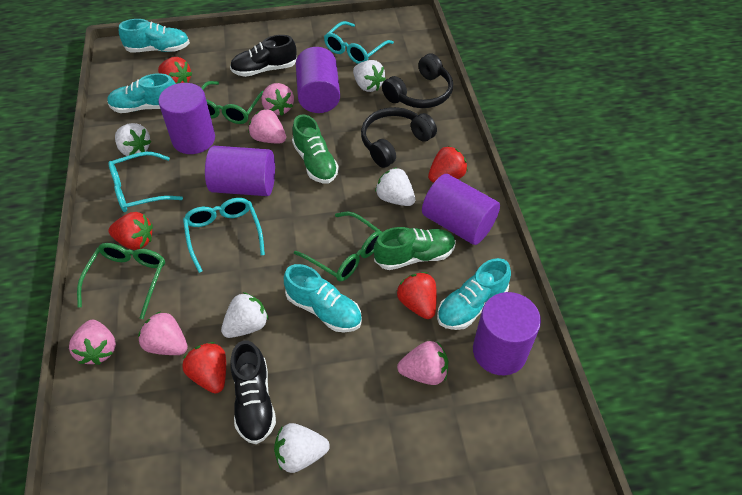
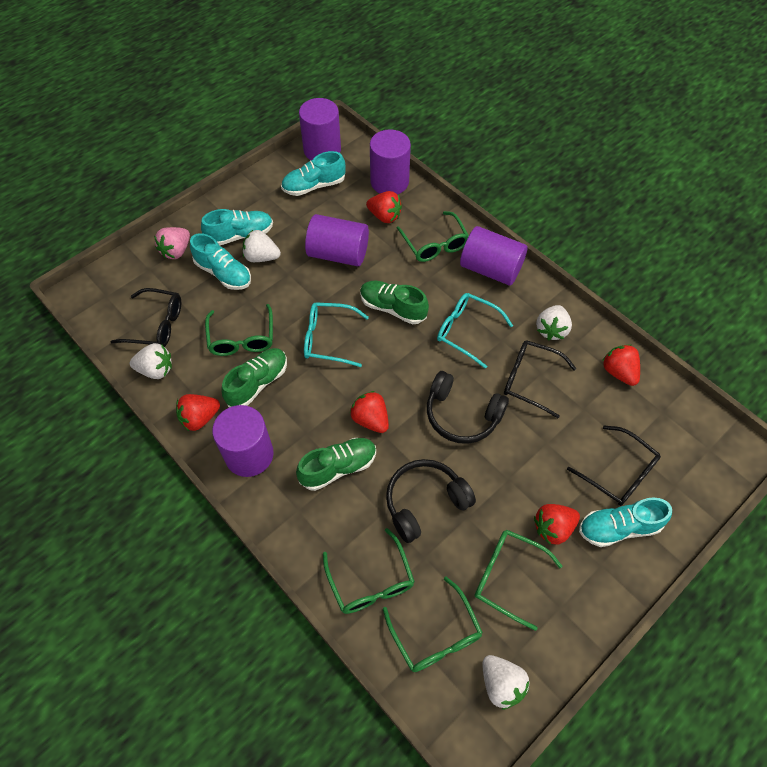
black glasses: 0 -> 3
black shoe: 2 -> 0
green glasses: 3 -> 5
green shoe: 2 -> 3
pink strawberry: 5 -> 1
turquoise glasses: 3 -> 2
white strawberry: 5 -> 4

